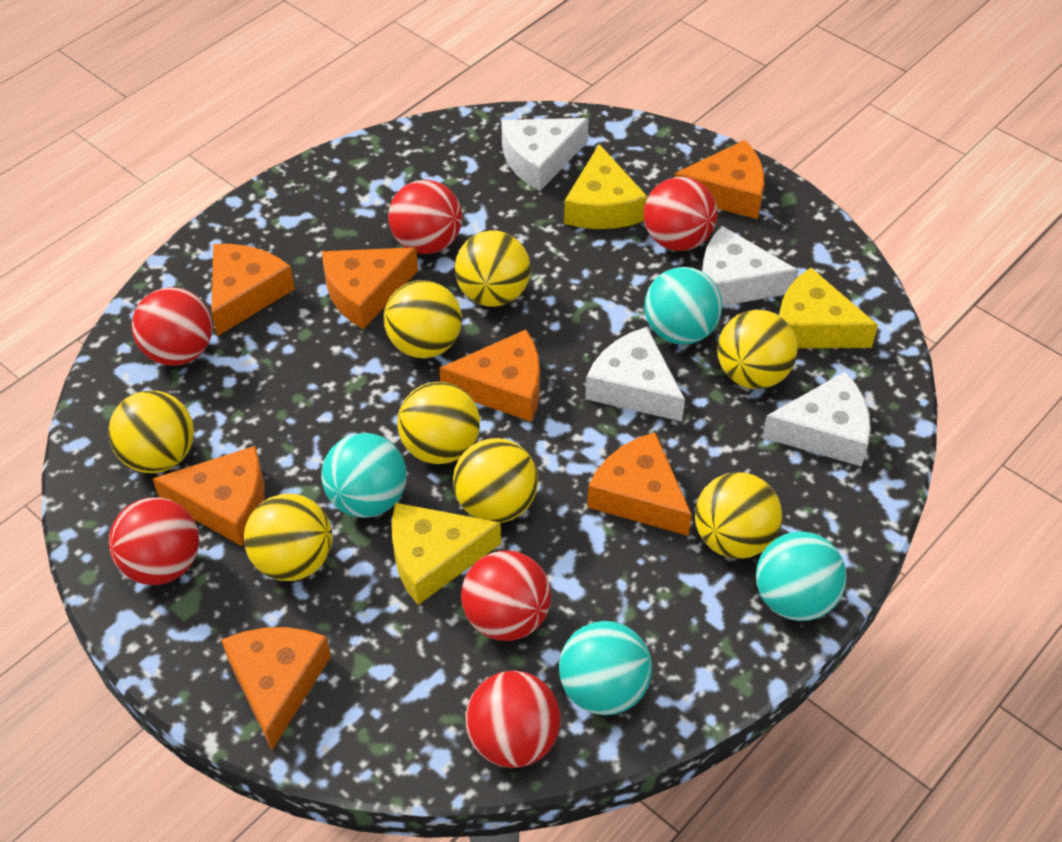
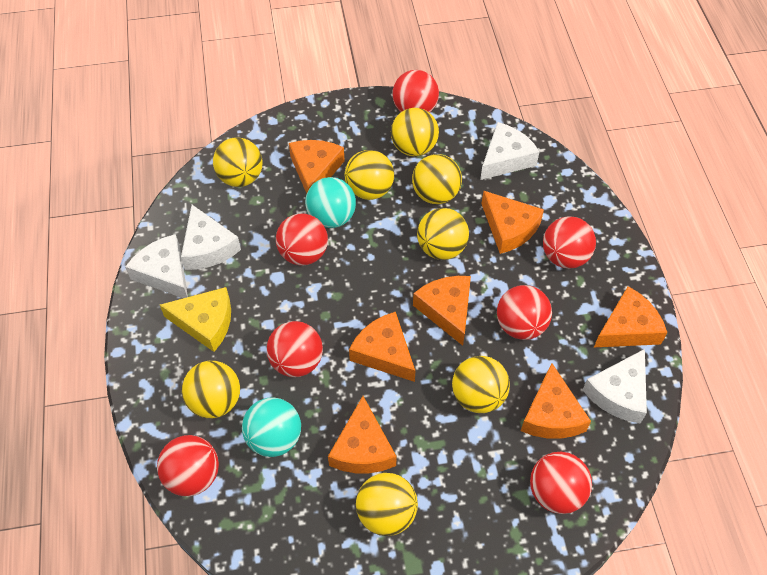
red ball: 6 -> 7
turquoise ball: 4 -> 2
yellow cheese: 3 -> 1

